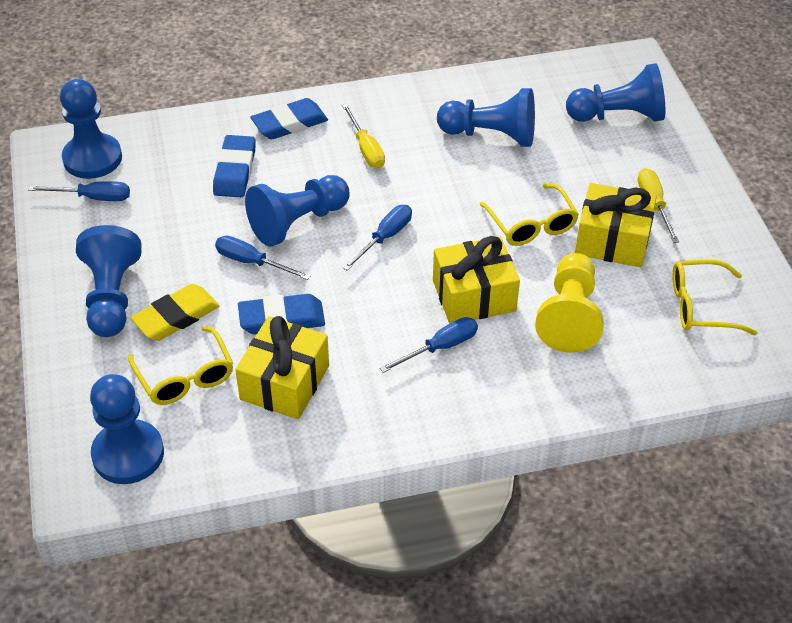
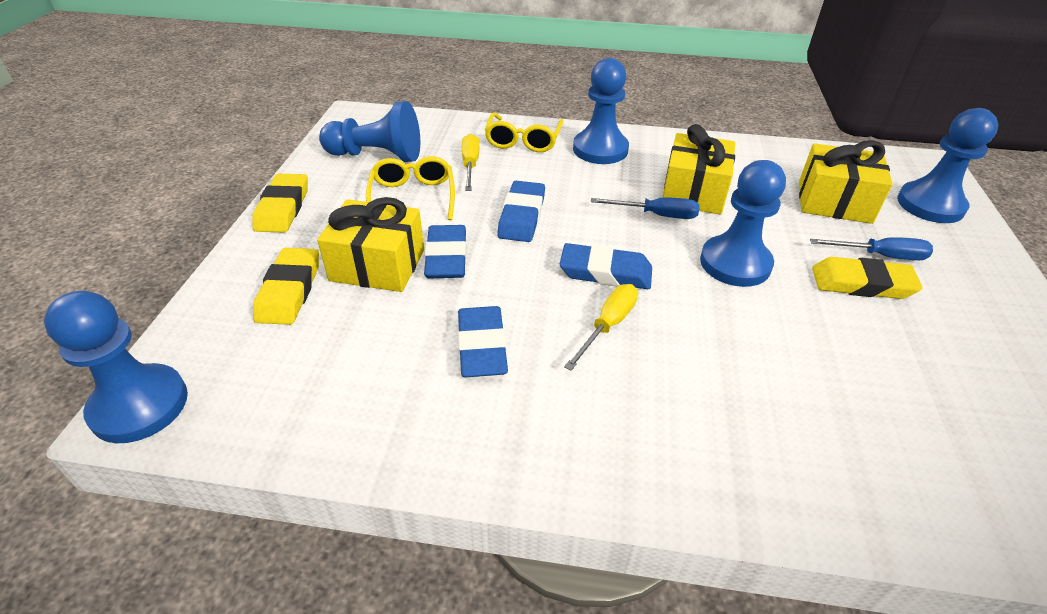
blue eraser: 3 -> 4
blue pawn: 6 -> 5
blue screwdriver: 4 -> 2
yellow eraser: 1 -> 3
yellow glasses: 3 -> 2
yellow pawn: 1 -> 0

